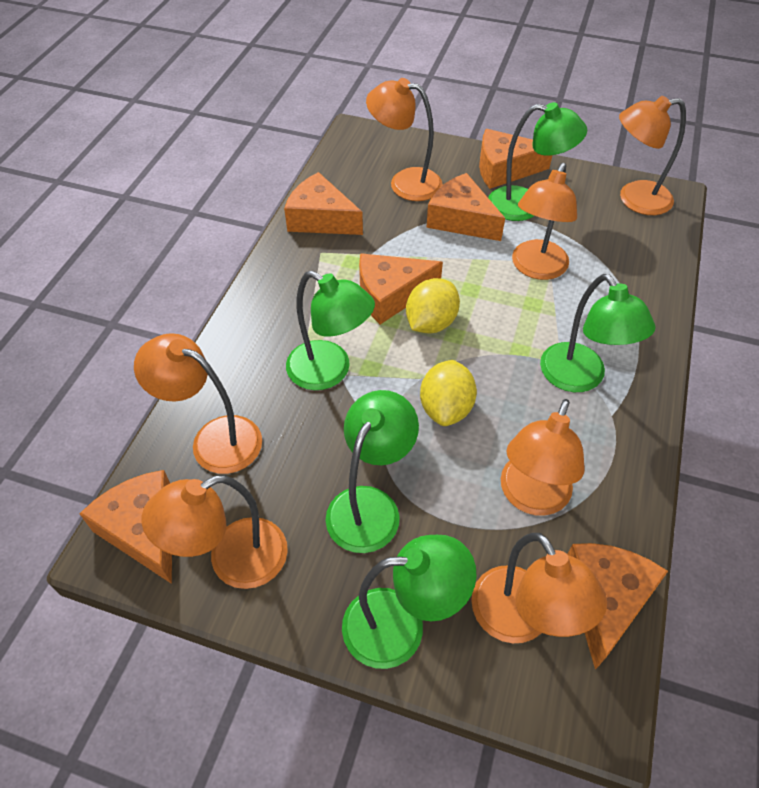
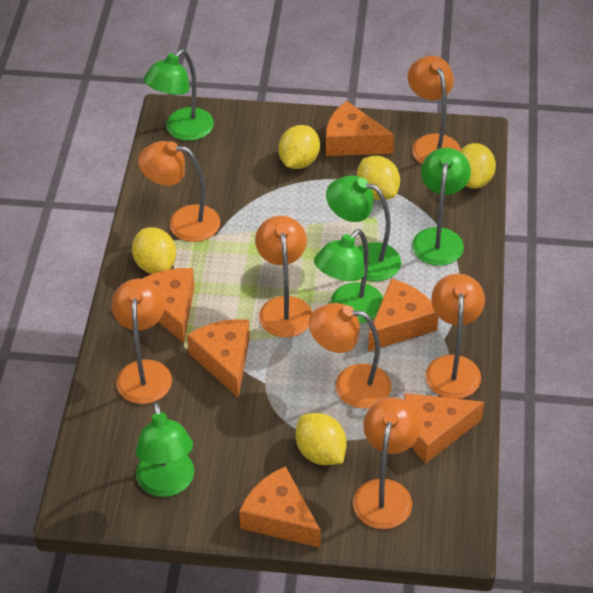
yellow lemon: 2 -> 5

